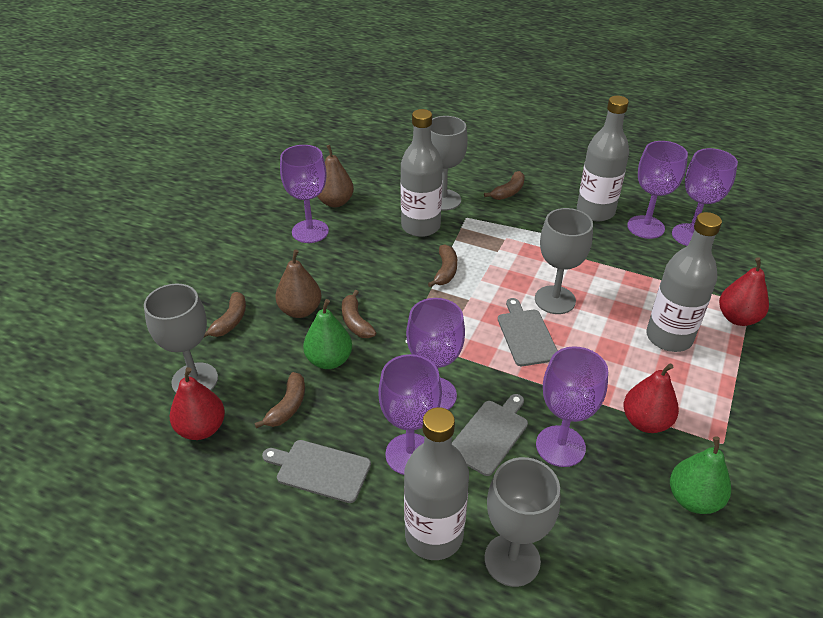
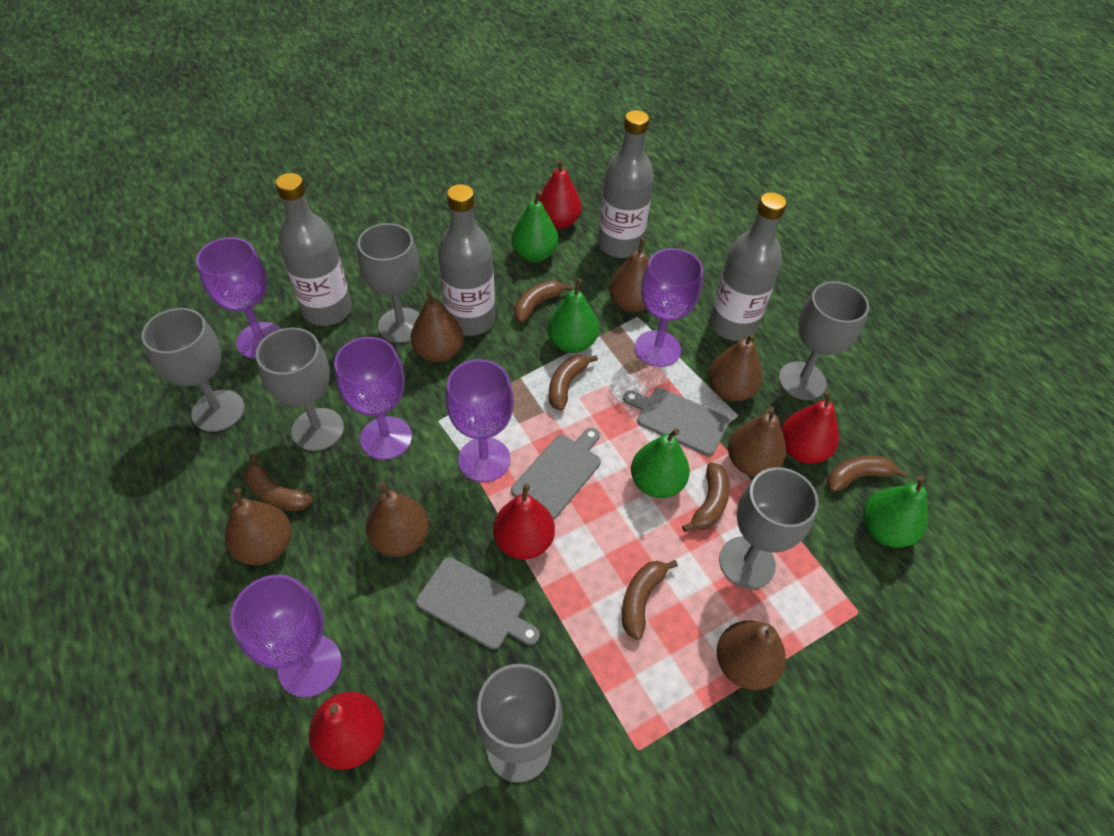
brown banana: 5 -> 6
brown pear: 2 -> 7
green pear: 2 -> 4
grey goblet: 4 -> 6
purple goblet: 6 -> 5
red pear: 3 -> 4

